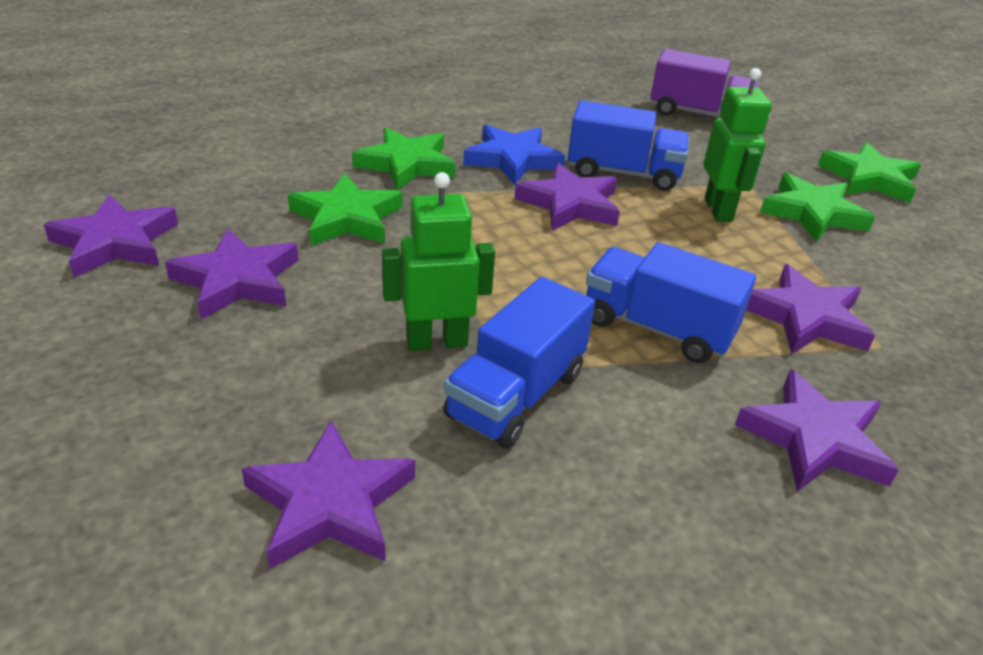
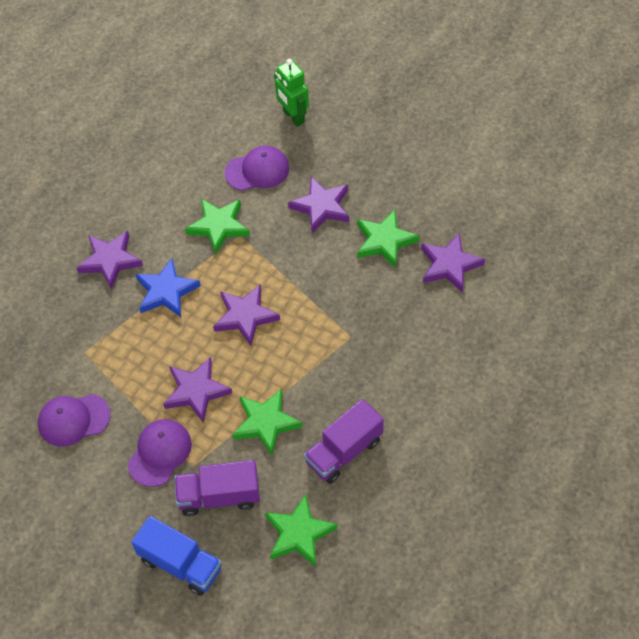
blue truck: 3 -> 1
green robot: 2 -> 1
purple cap: 0 -> 3
purple star: 6 -> 5
purple truck: 1 -> 2

